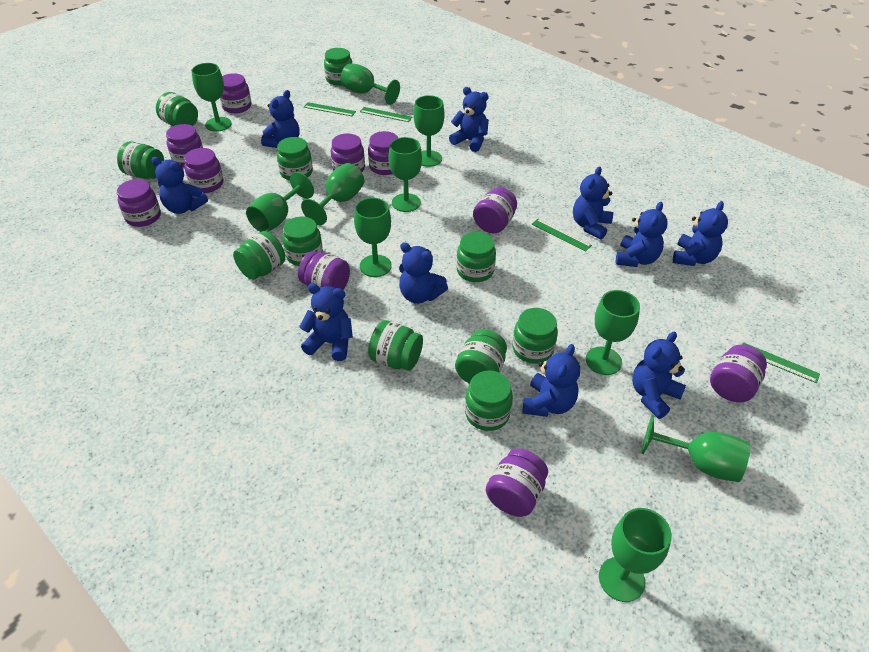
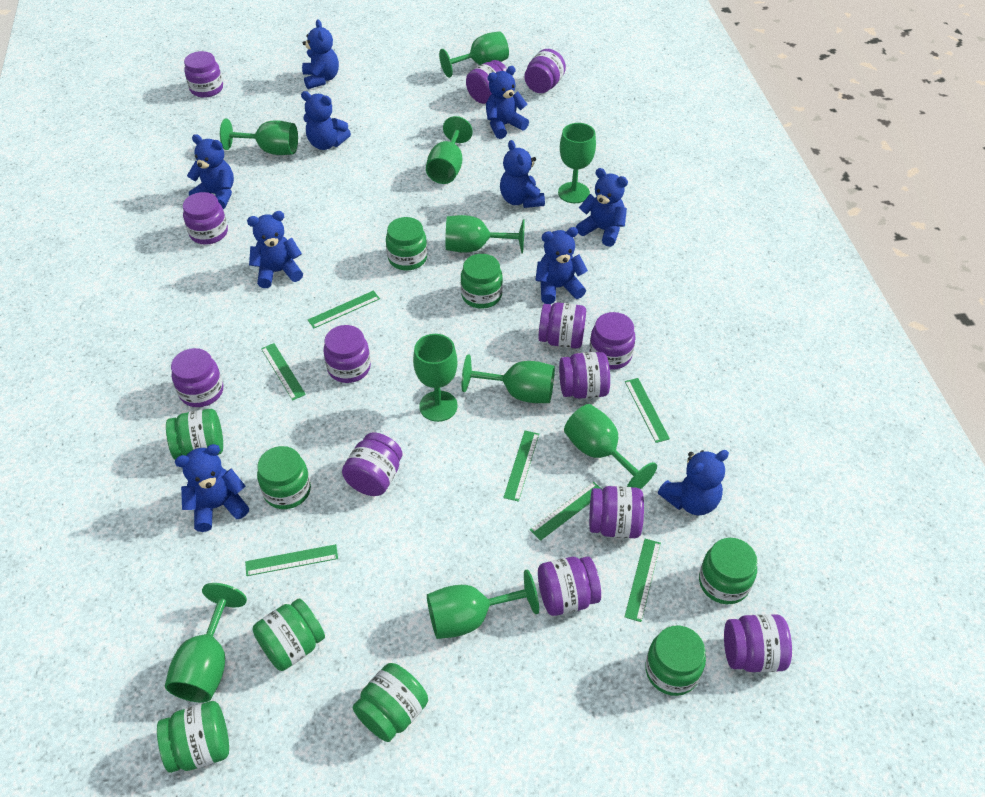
green jar: 11 -> 9
green ruler: 4 -> 7
purple jar: 10 -> 13

